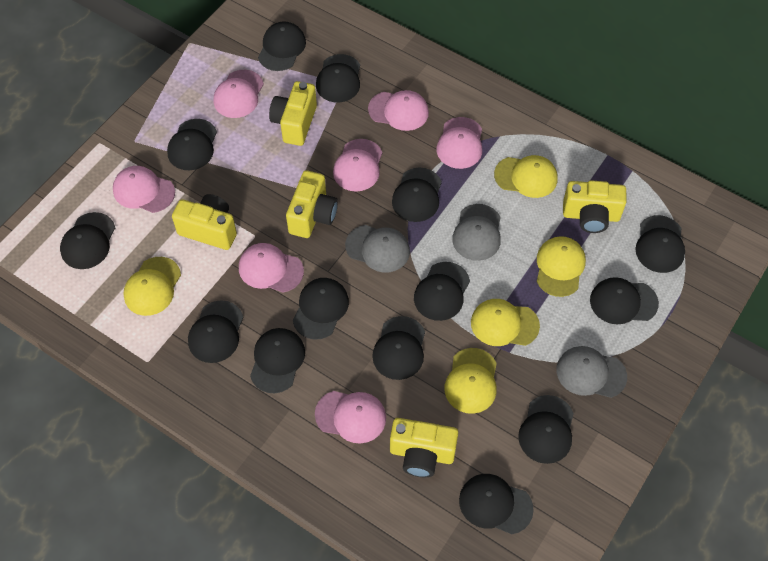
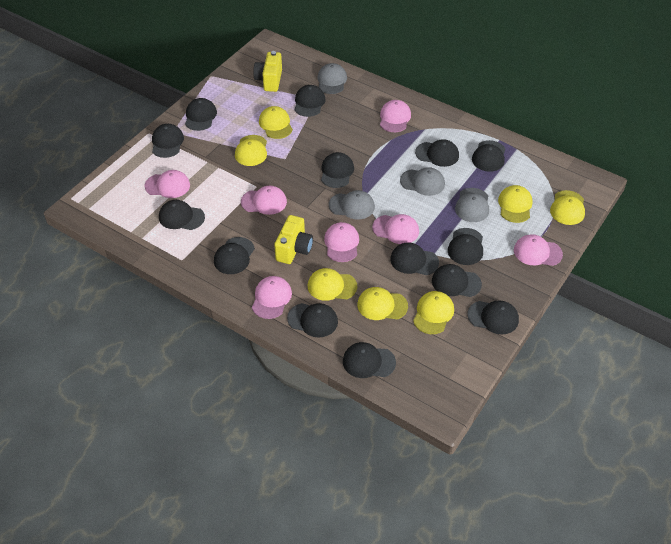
grey cap: 3 -> 4
yellow camera: 5 -> 2
yellow cap: 5 -> 7

